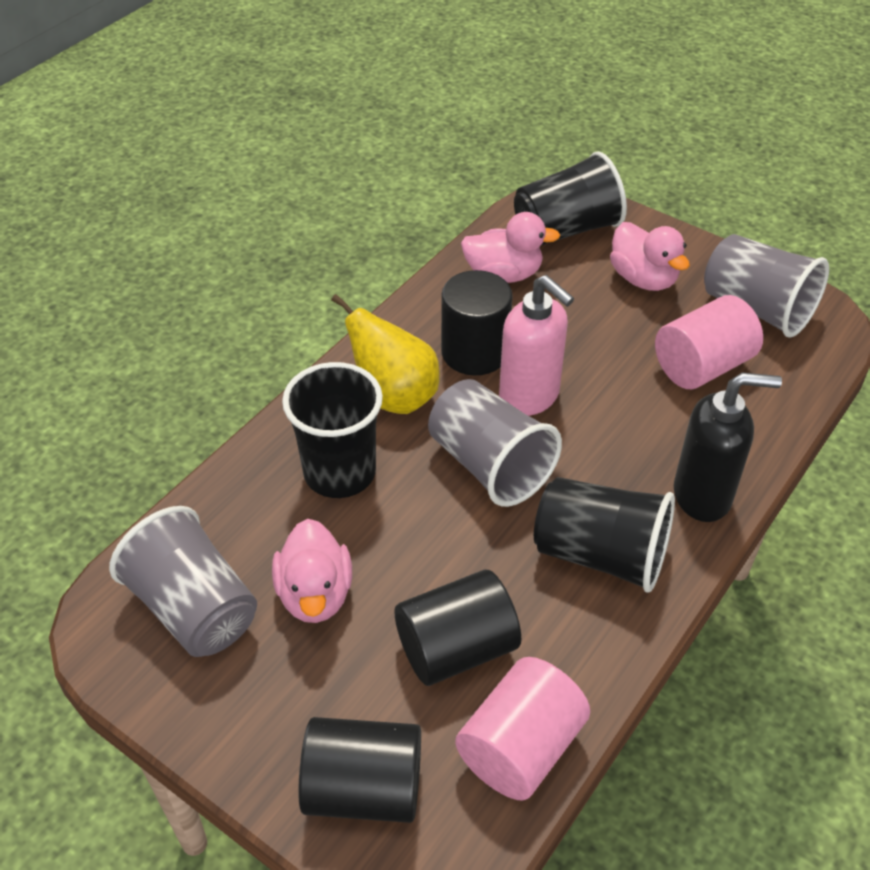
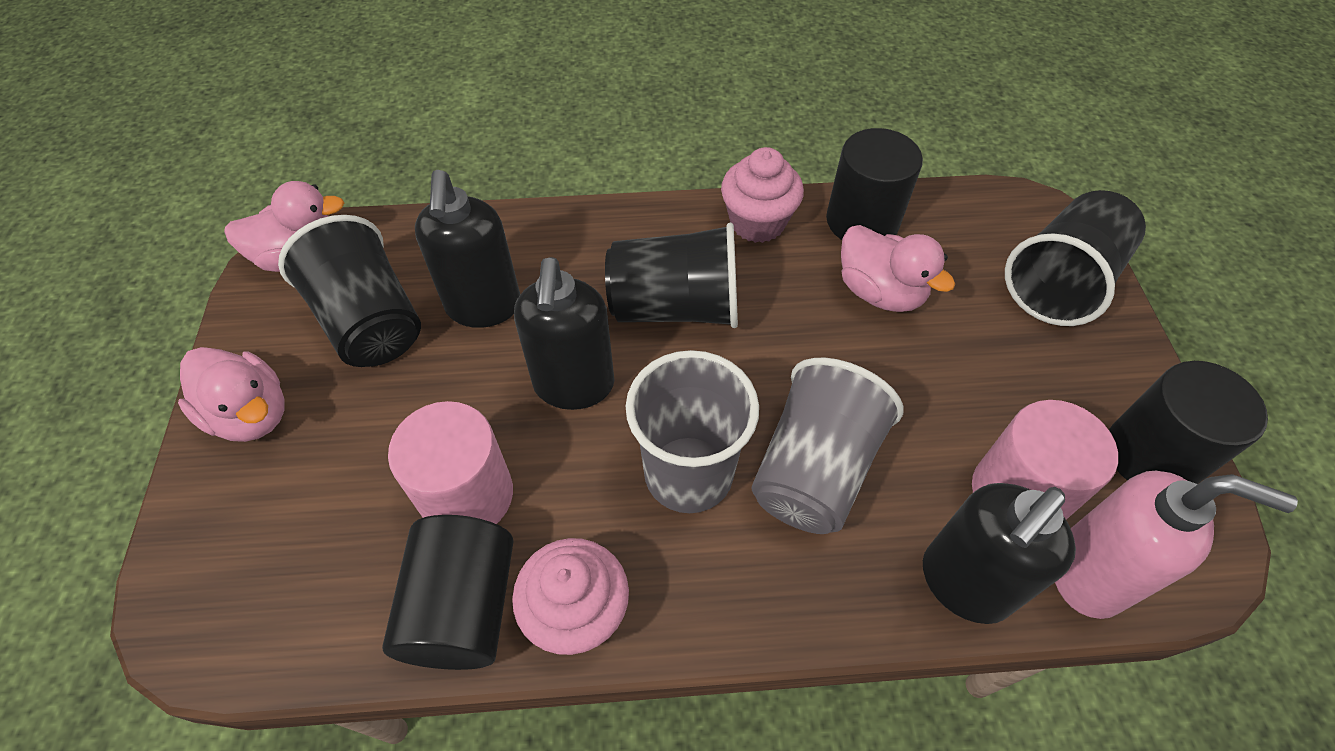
black soap dispenser: 1 -> 3
grey cup: 3 -> 2
pink cupcake: 0 -> 2
yellow pear: 1 -> 0

